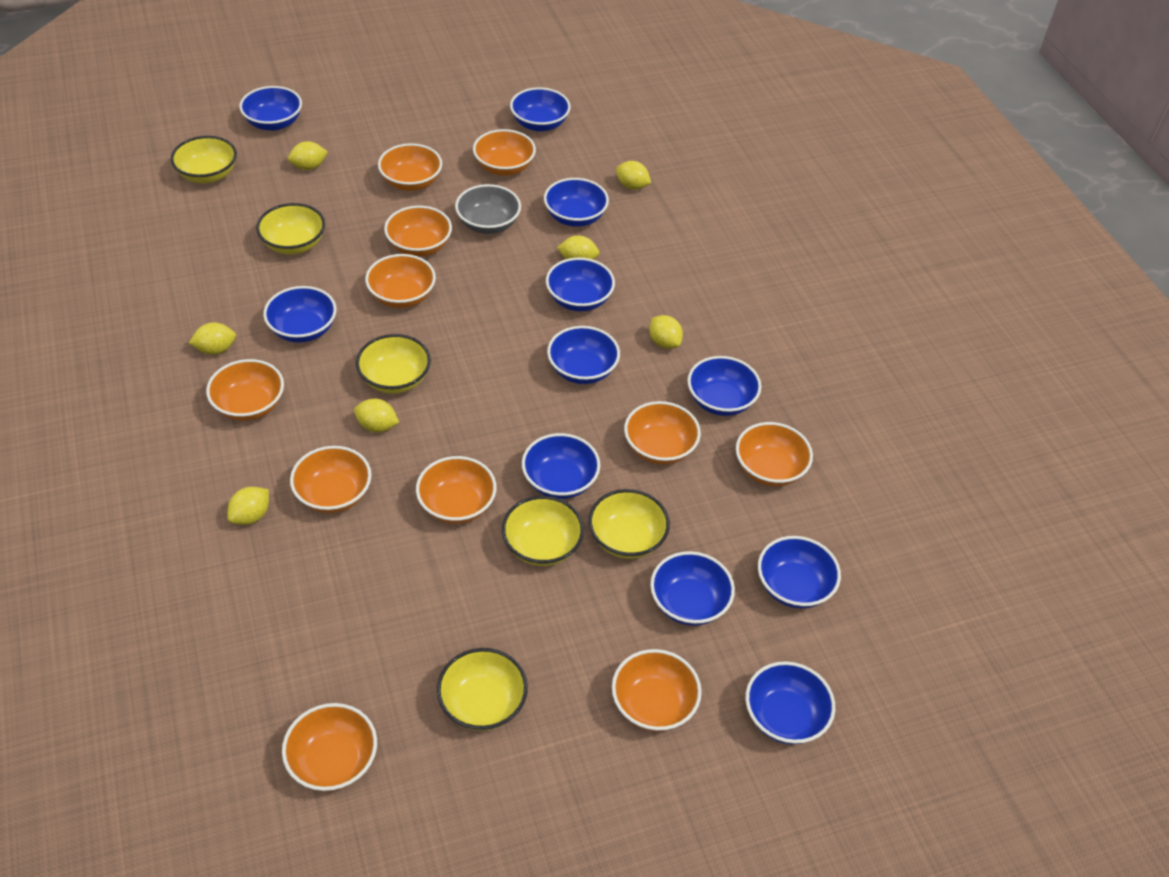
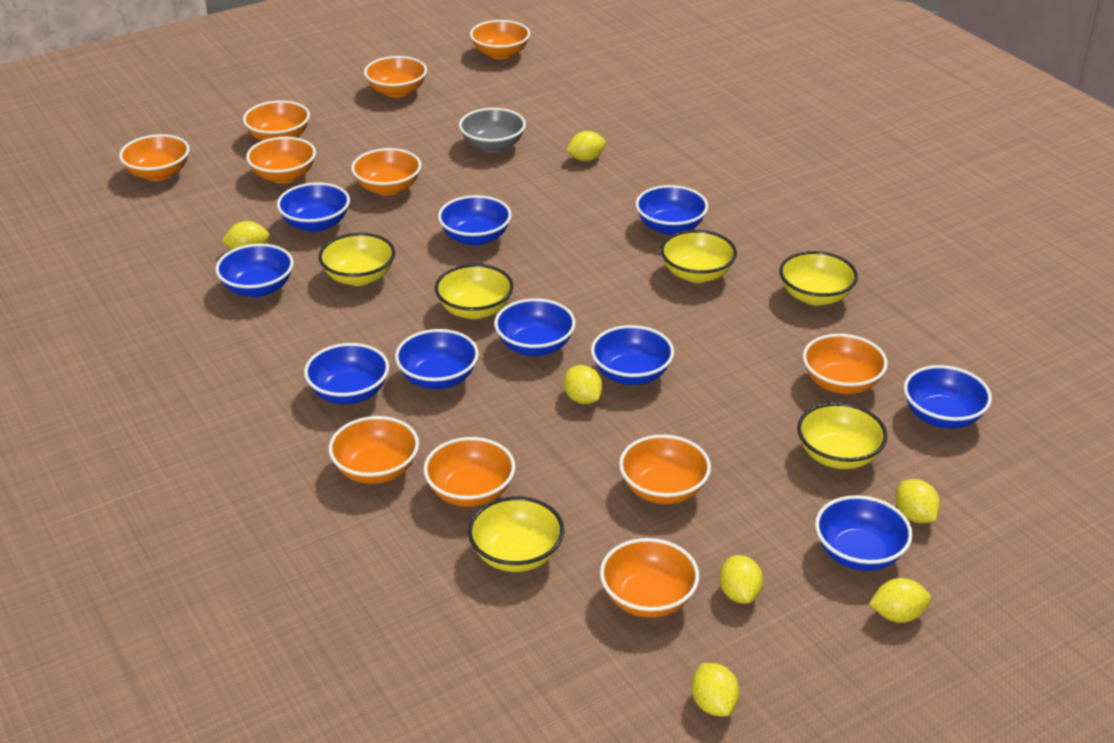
blue bowl: 11 -> 10

